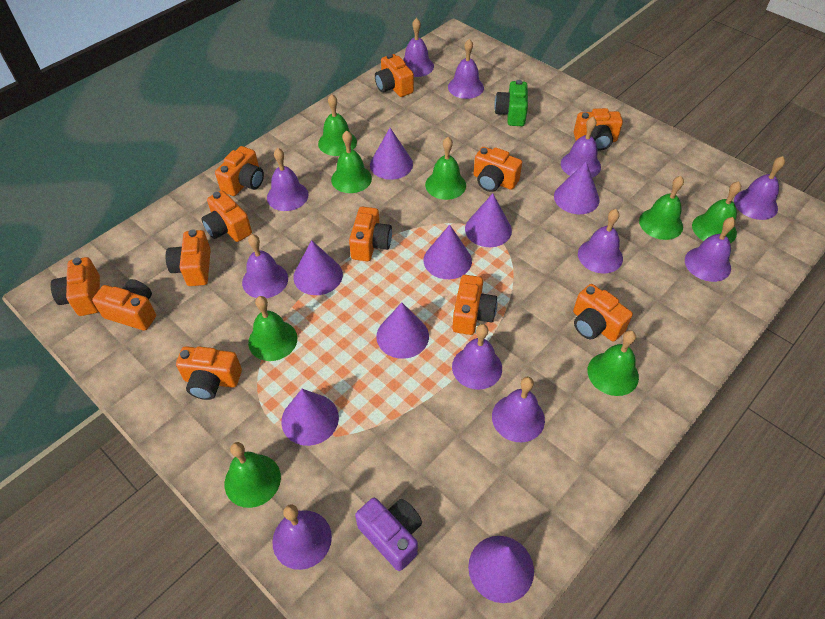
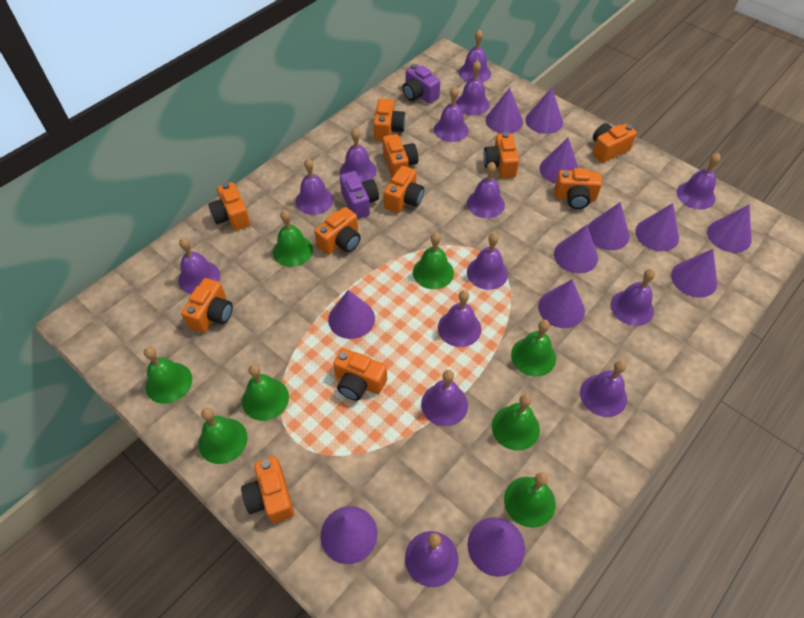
green camera: 1 -> 0
orange camera: 12 -> 11
purple bell: 11 -> 14
purple camera: 1 -> 2
purple cone: 8 -> 12

